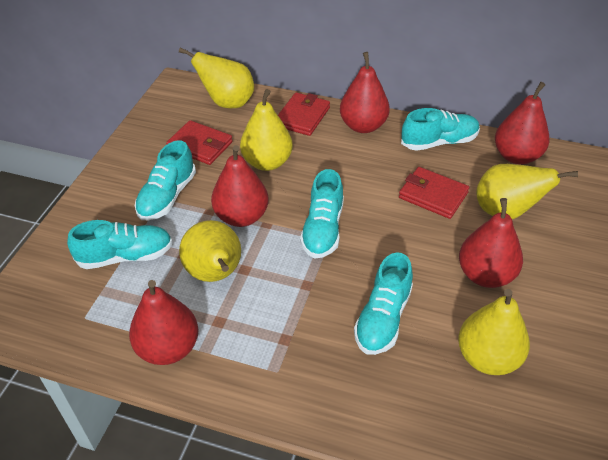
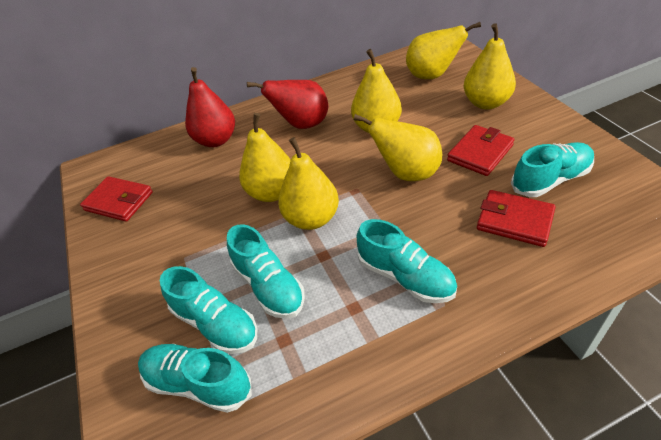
red pear: 5 -> 2
yellow pear: 5 -> 6

